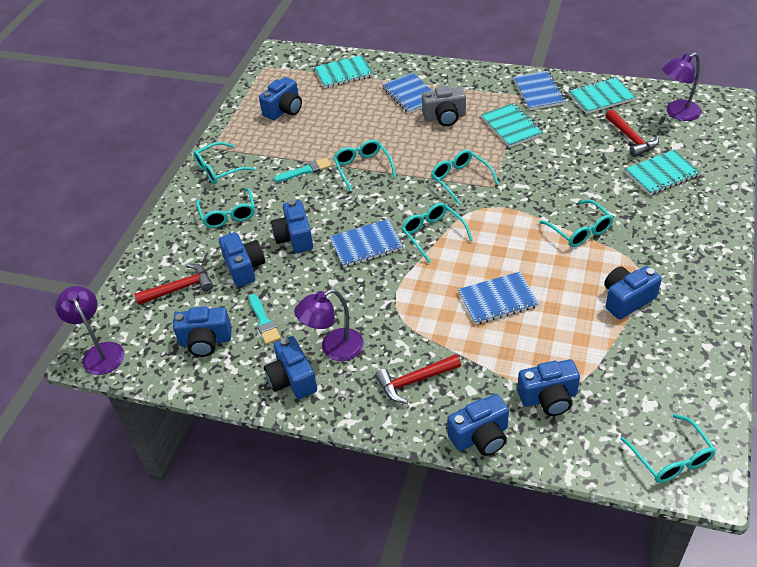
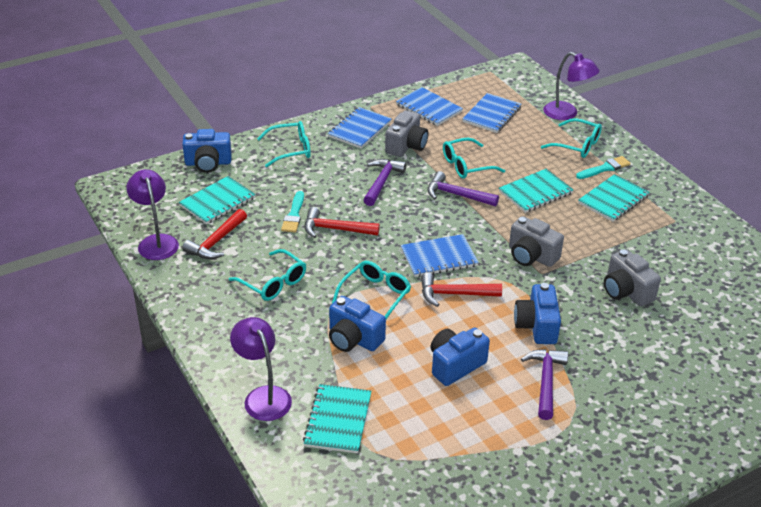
blue camera: 8 -> 4
grey camera: 1 -> 3
purple hammer: 0 -> 3
turquoise glasses: 7 -> 5

